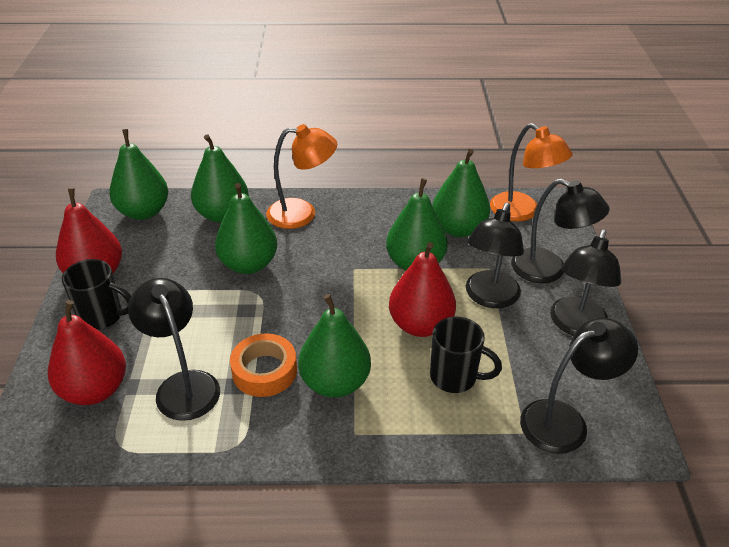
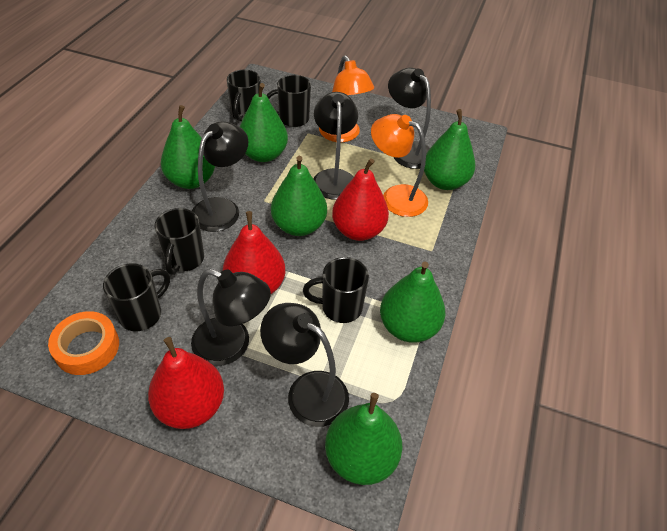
black mug: 2 -> 5

